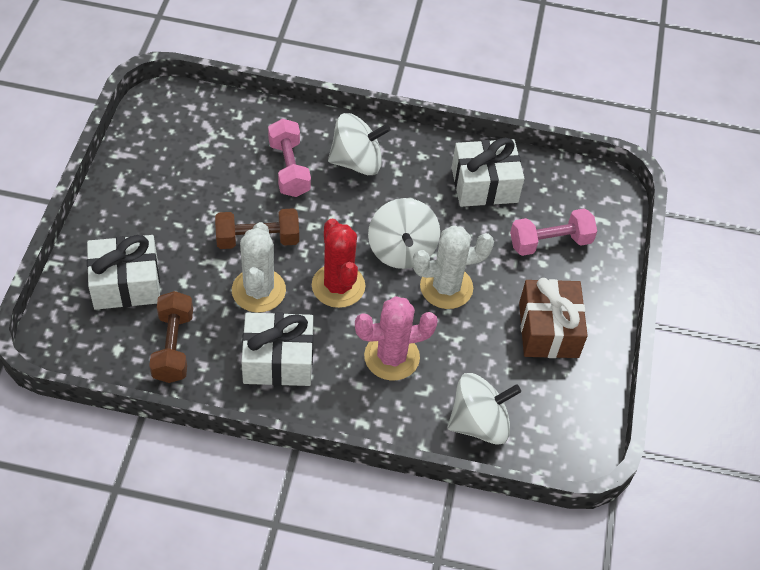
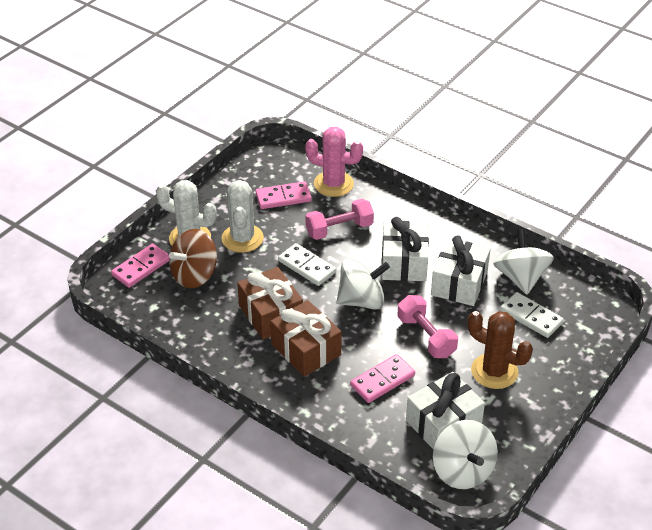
brown cactus: 0 -> 1
brown dumbbell: 2 -> 0
brown gift: 1 -> 2
brown spinning top: 0 -> 1
pink domino: 0 -> 3
red cactus: 1 -> 0
white domino: 0 -> 2

